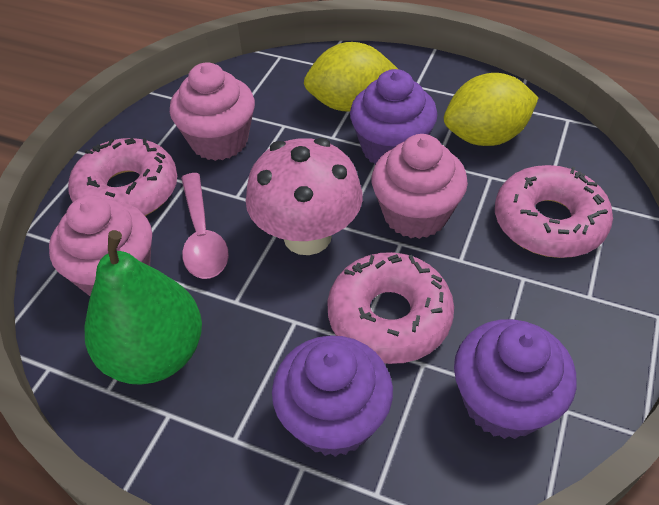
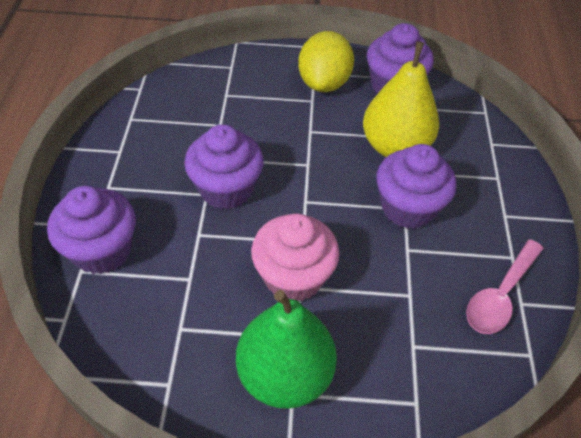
pink cupcake: 3 -> 1
pink donut: 3 -> 0
pink mushroom: 1 -> 0
purple cupcake: 3 -> 4
yellow lemon: 2 -> 1
yellow pear: 0 -> 1

